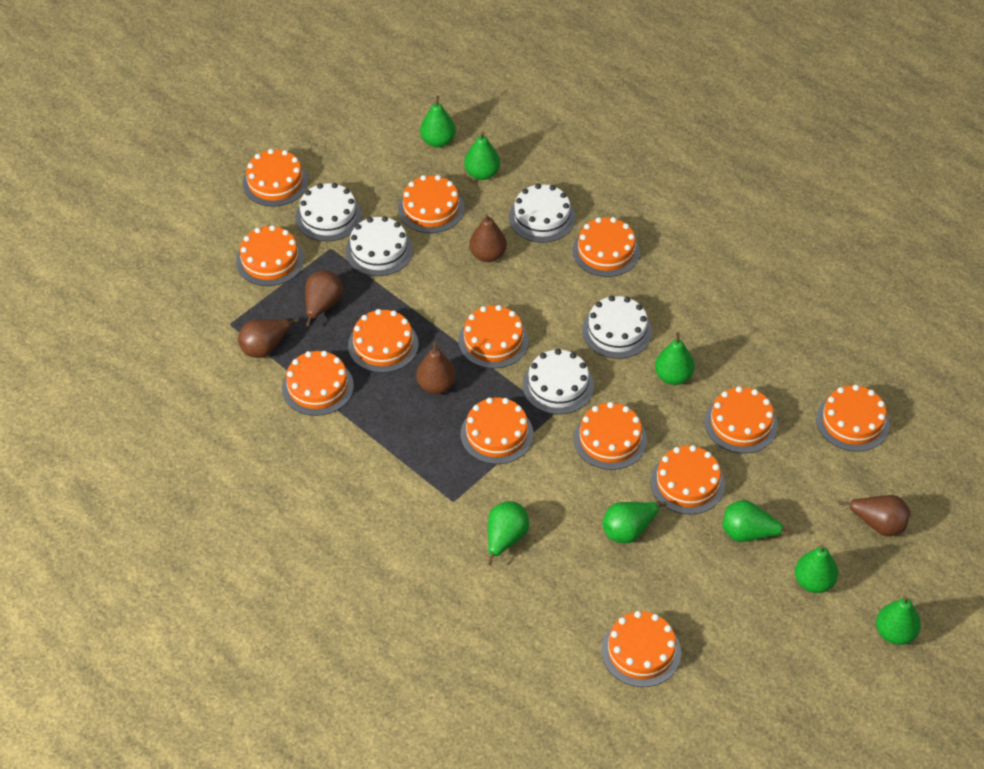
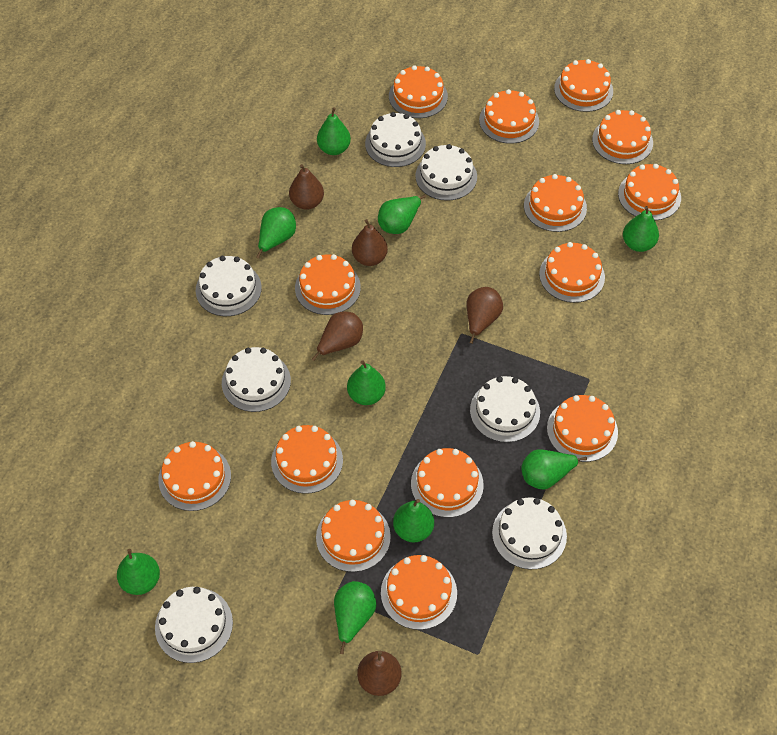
green pear: 8 -> 9
orange cake: 13 -> 14
white cake: 5 -> 7

